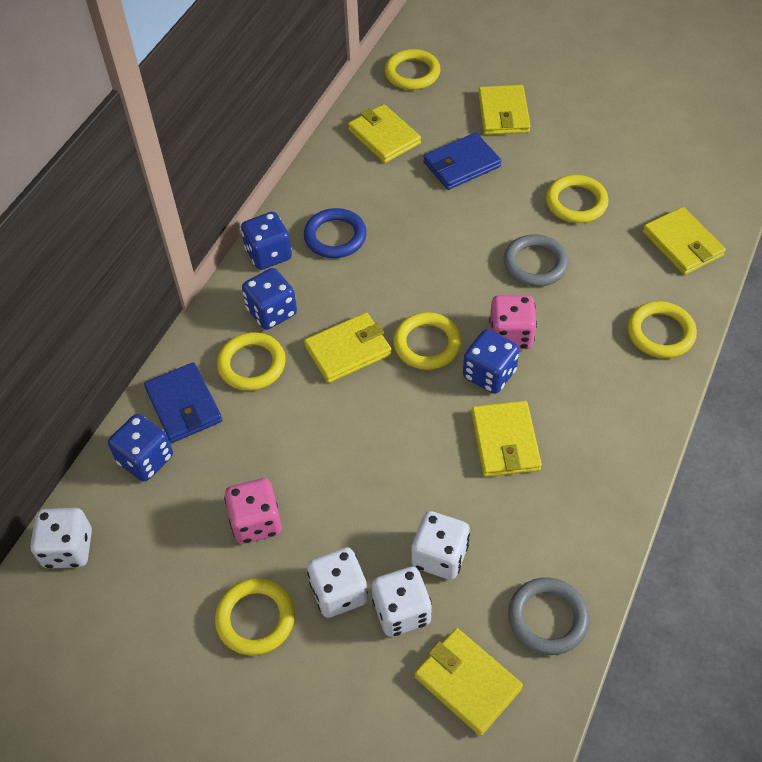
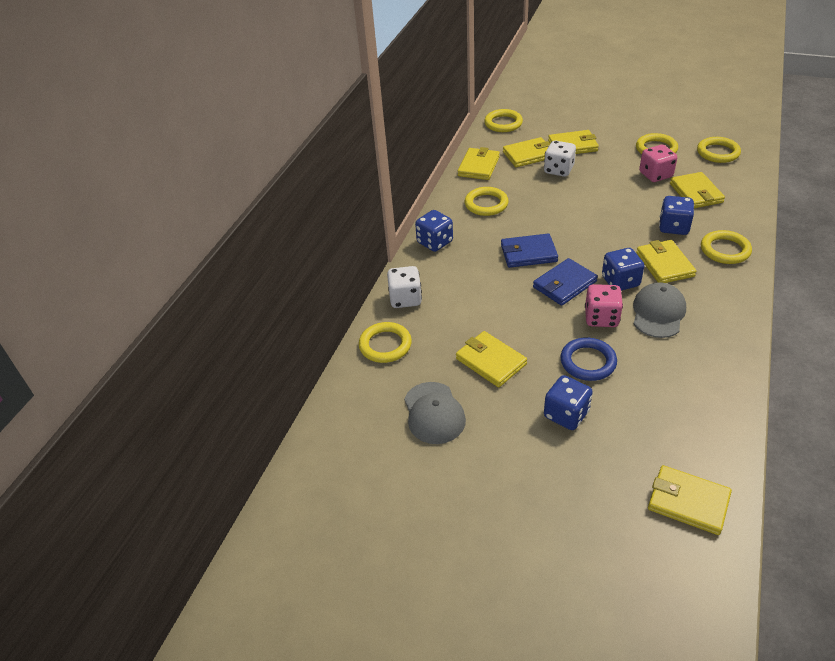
grey cap: 0 -> 2
grey ring: 2 -> 0
white dice: 4 -> 2
yellow wallet: 6 -> 7

